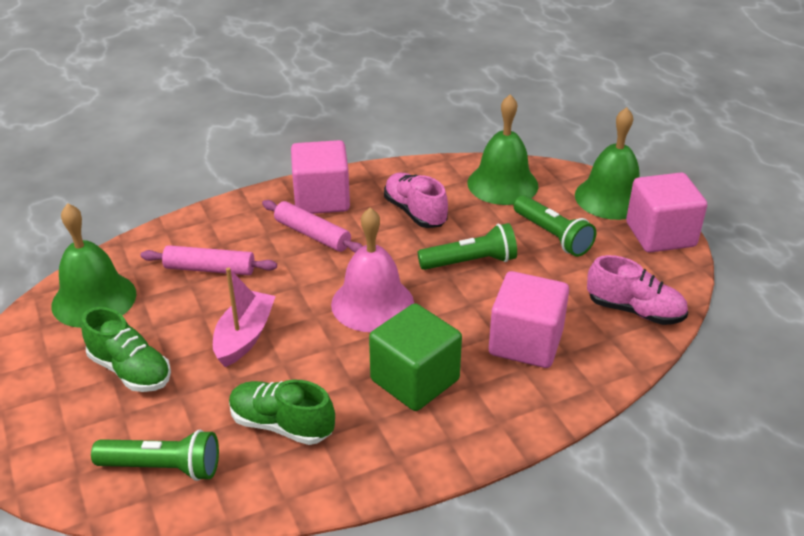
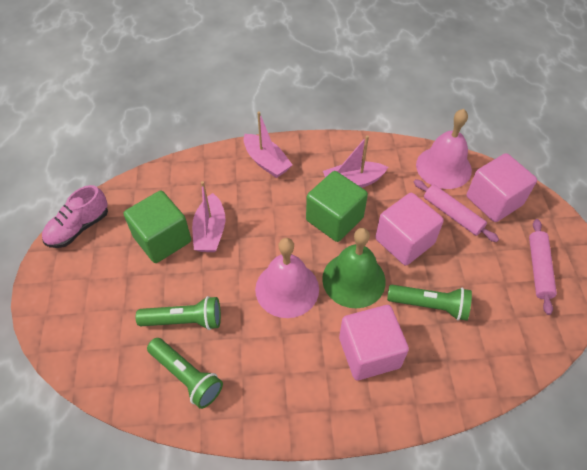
green bell: 3 -> 1
green cube: 1 -> 2
green shoe: 2 -> 0
pink bell: 1 -> 2
pink boat: 1 -> 3
pink shoe: 2 -> 1

